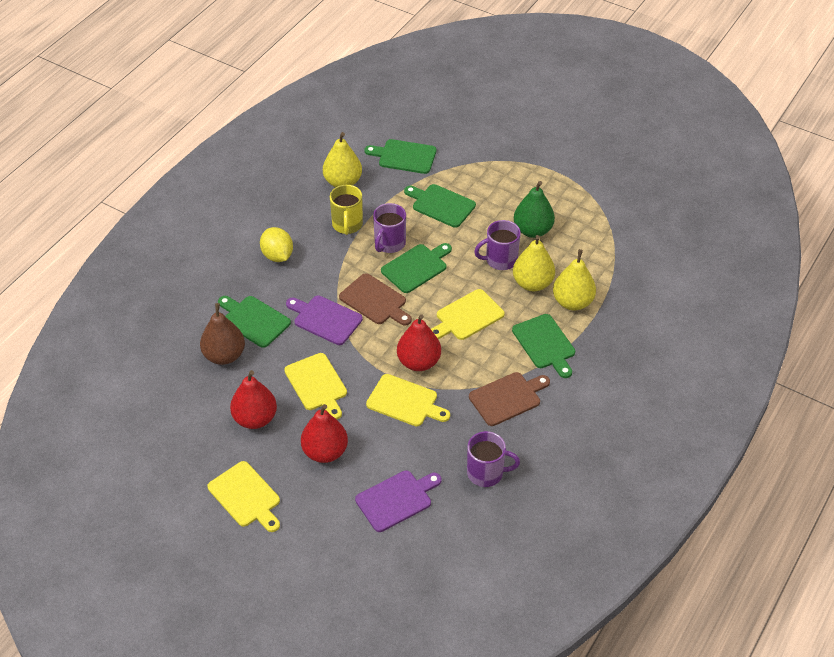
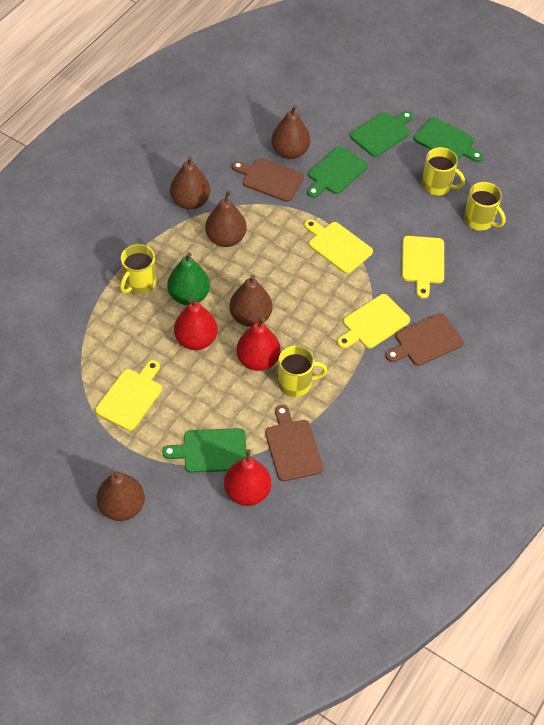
brown cutting board: 2 -> 3
brown pear: 1 -> 5
green cutting board: 5 -> 4
purple cutting board: 2 -> 0
purple mug: 3 -> 0
yellow lemon: 1 -> 0
yellow mug: 1 -> 4
yellow pear: 3 -> 0

